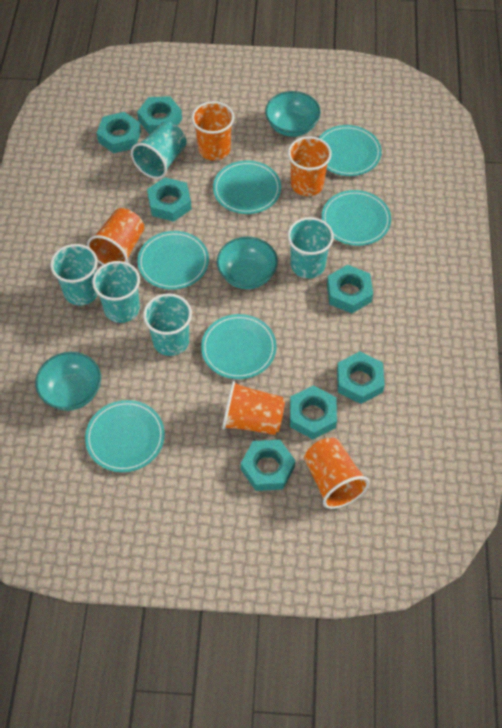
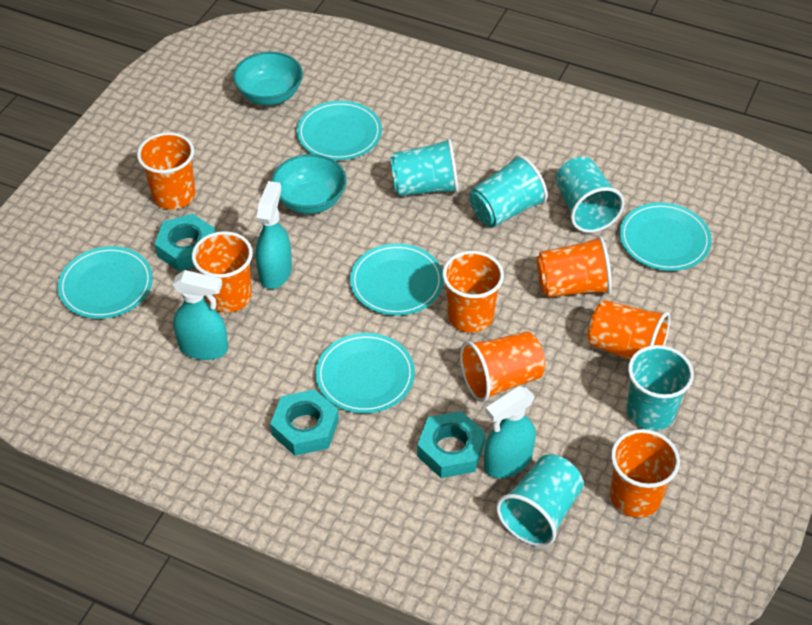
orange cup: 5 -> 7
turquoise bowl: 3 -> 2
turquoise nut: 7 -> 3
turquoise plate: 6 -> 5
turquoise spray bottle: 0 -> 3

